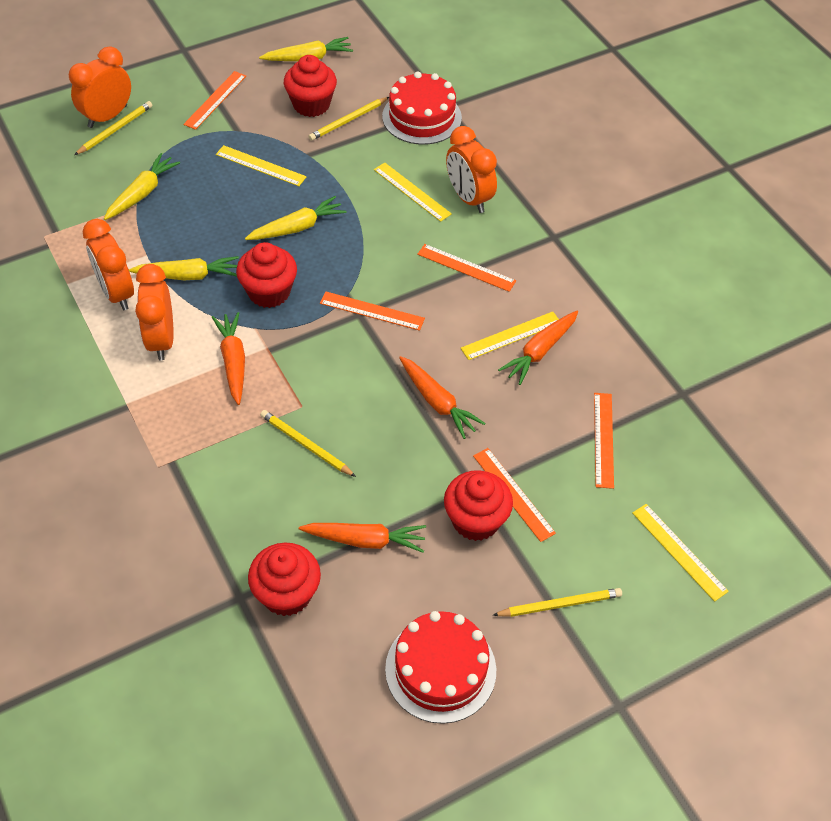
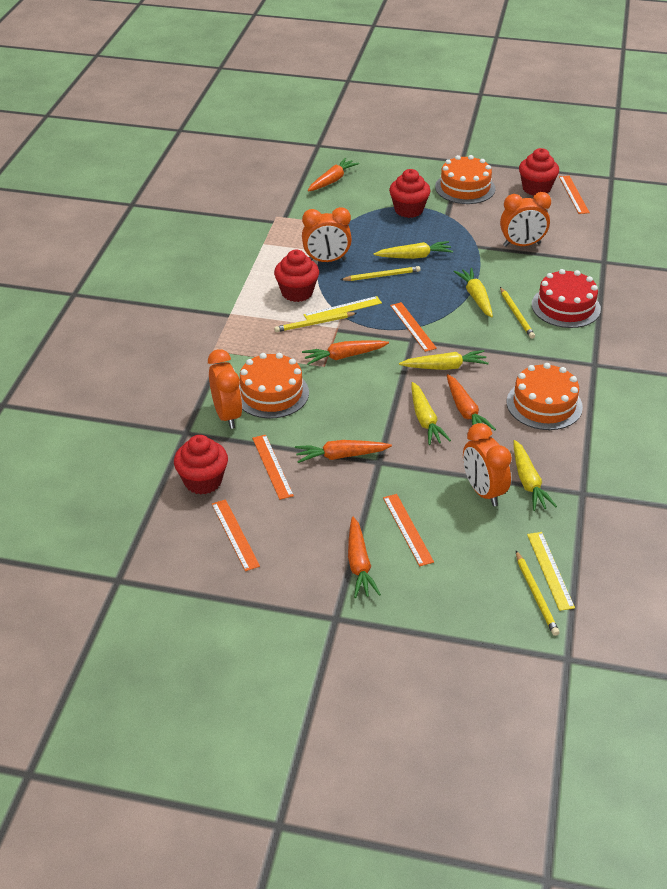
orange cake: 0 -> 3
orange carrot: 4 -> 5
red cake: 2 -> 1
yellow carrot: 4 -> 5
yellow ruler: 4 -> 2

